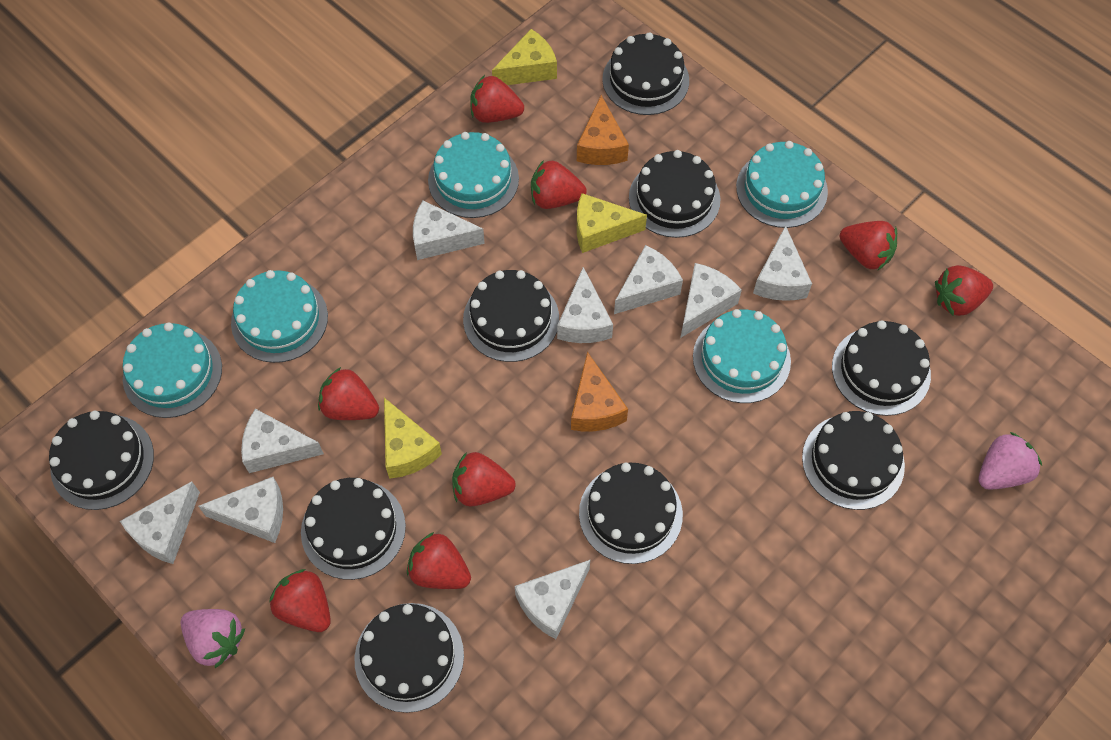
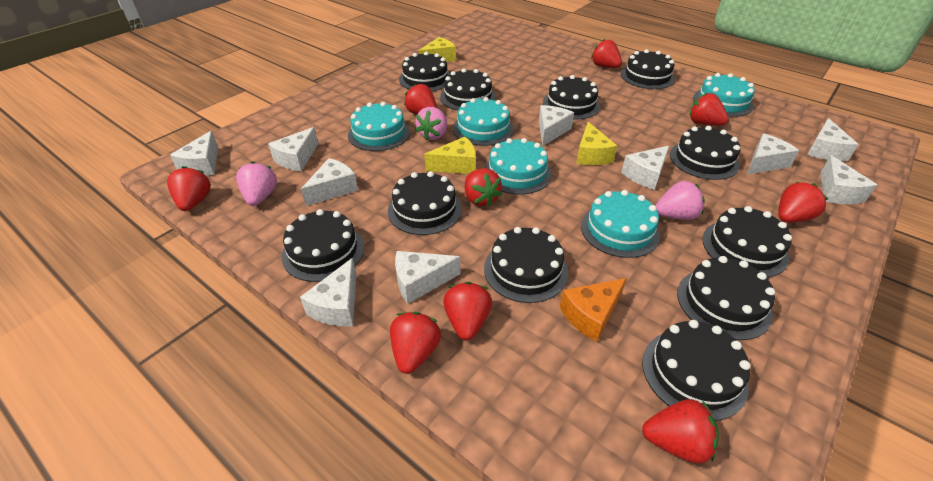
black cake: 9 -> 11
orange cheese: 2 -> 1
pink strawberry: 2 -> 3
red strawberry: 8 -> 9
white cheese: 9 -> 10

